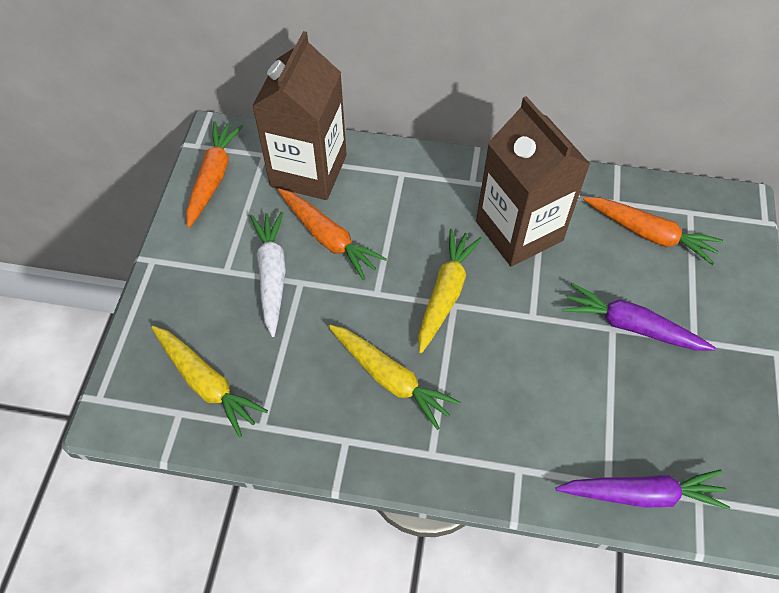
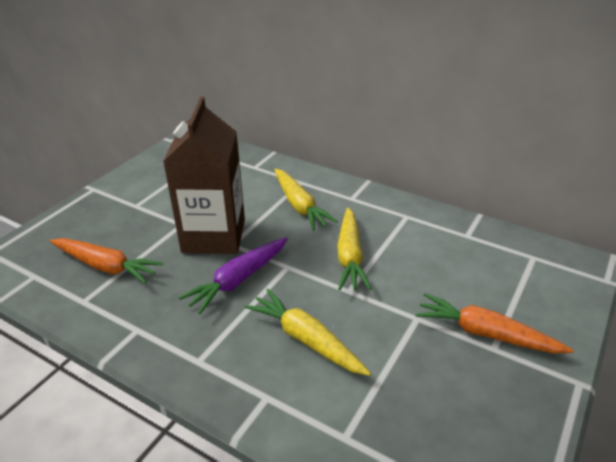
brown carton: 2 -> 1
orange carrot: 3 -> 2
purple carrot: 2 -> 1
white carrot: 1 -> 0

